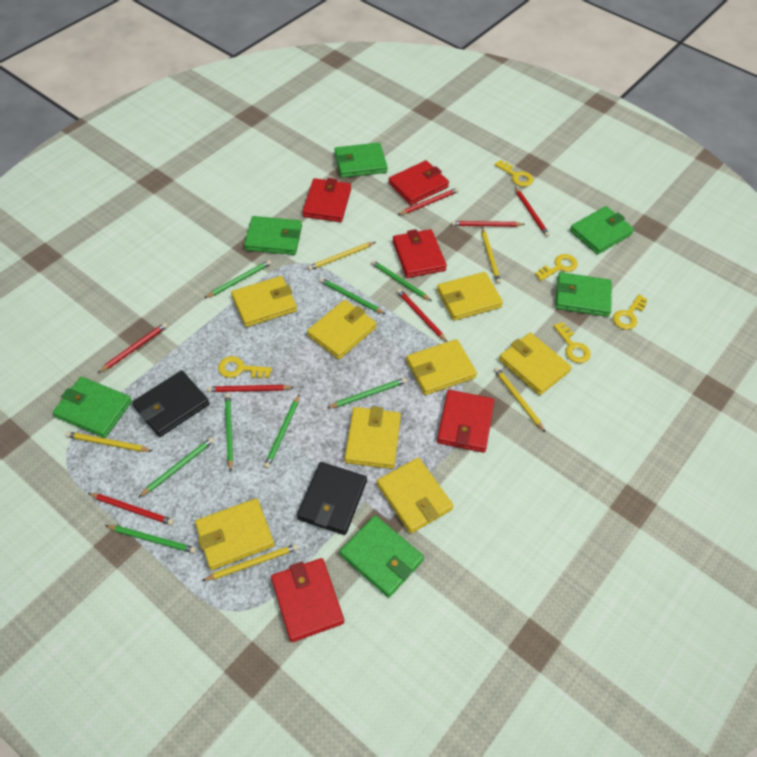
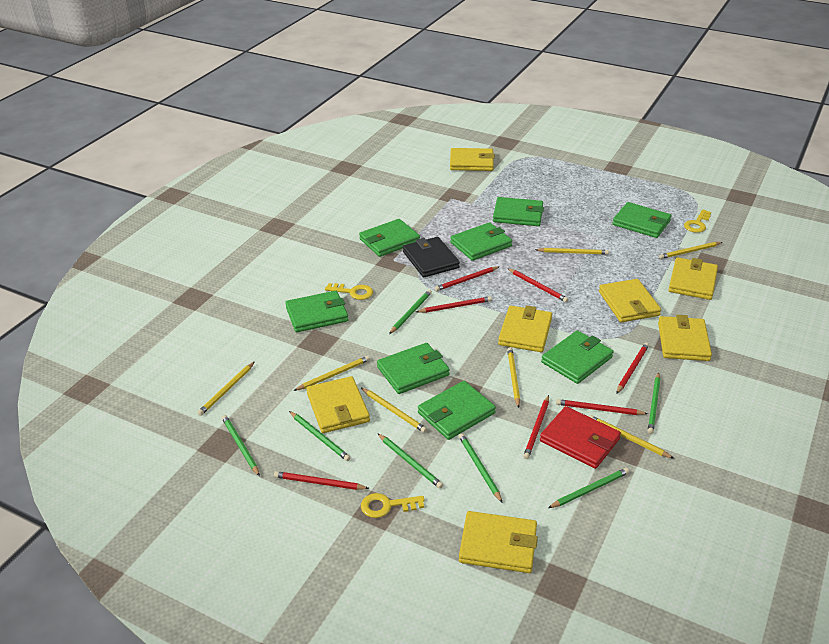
black wallet: 2 -> 1
green pencil: 8 -> 7
green wallet: 6 -> 8
red wallet: 5 -> 1
yellow key: 5 -> 3
yellow pencil: 5 -> 7
yellow wallet: 8 -> 7

